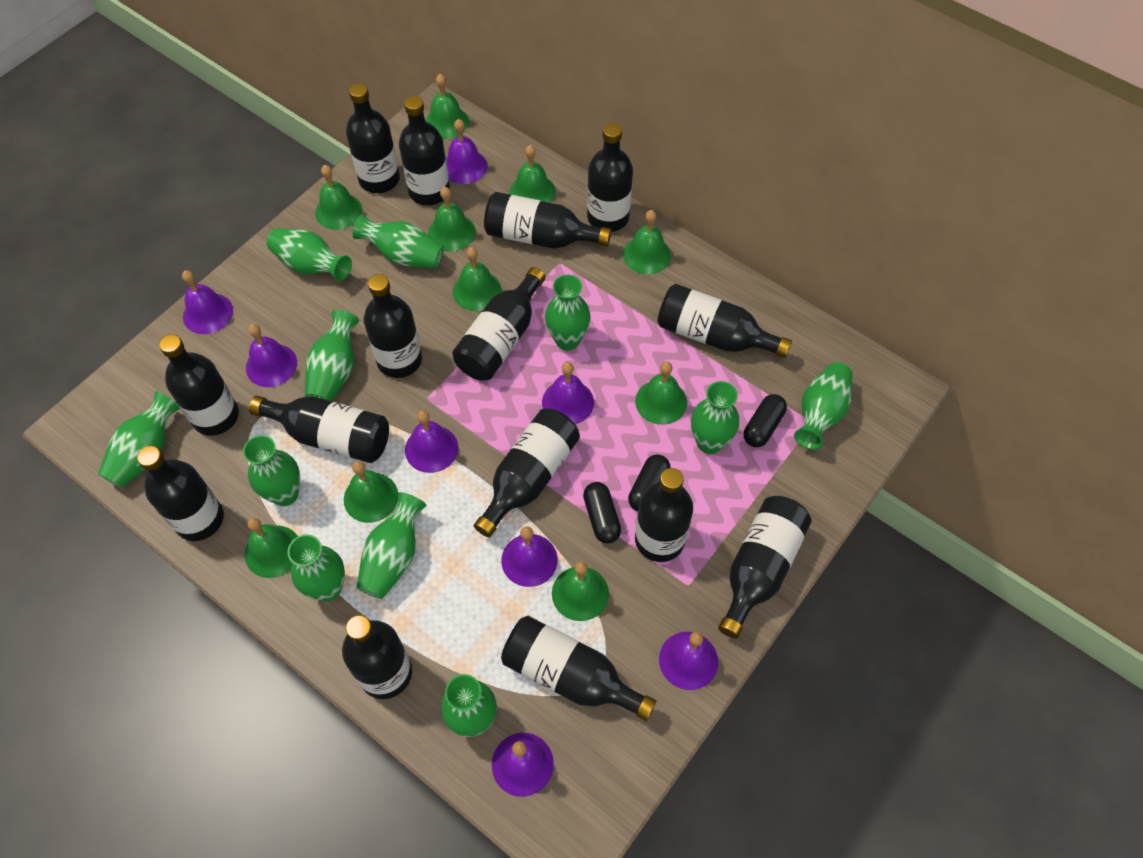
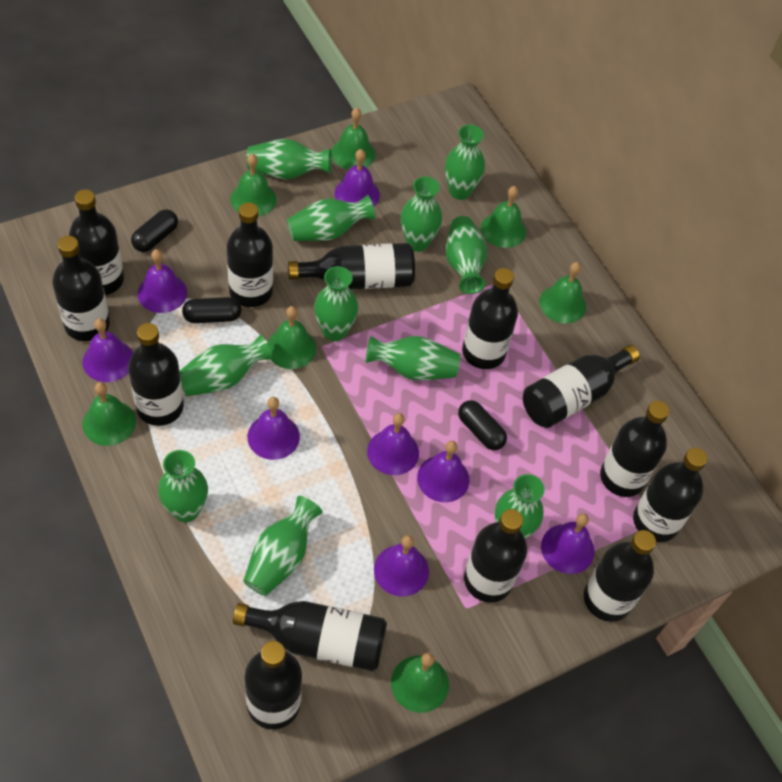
black bottle: 15 -> 13
green bell: 10 -> 7

